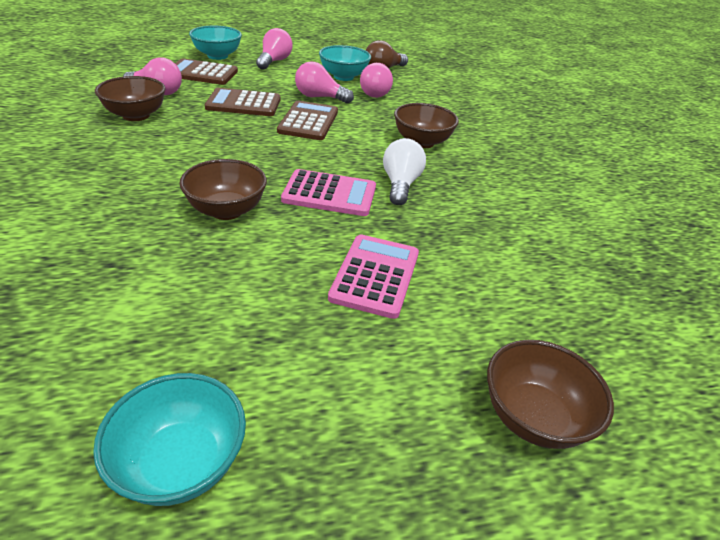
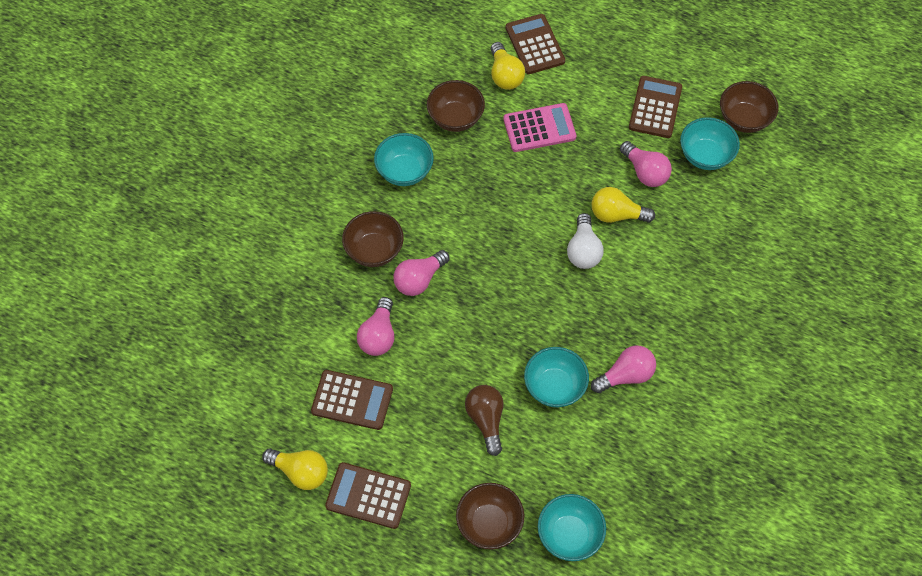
brown calculator: 3 -> 4
pink calculator: 2 -> 1
turquoise bowl: 3 -> 4
yellow light bulb: 0 -> 3

